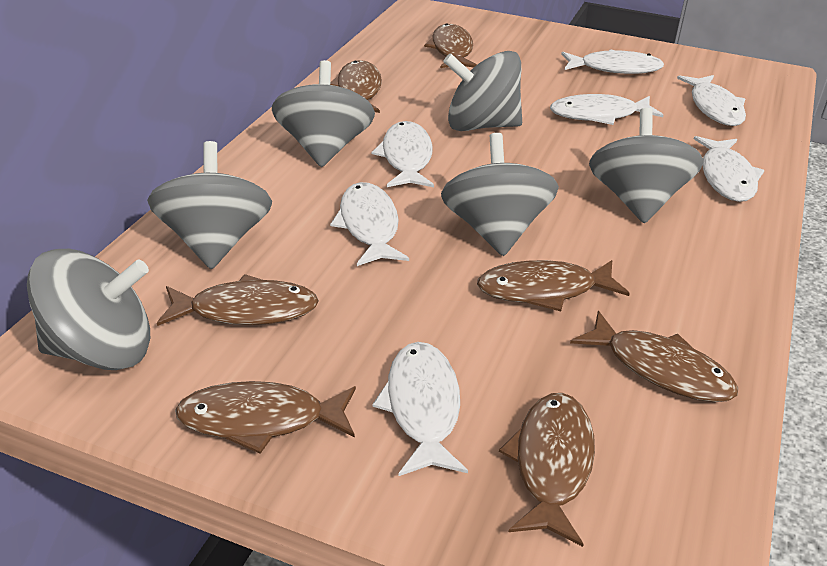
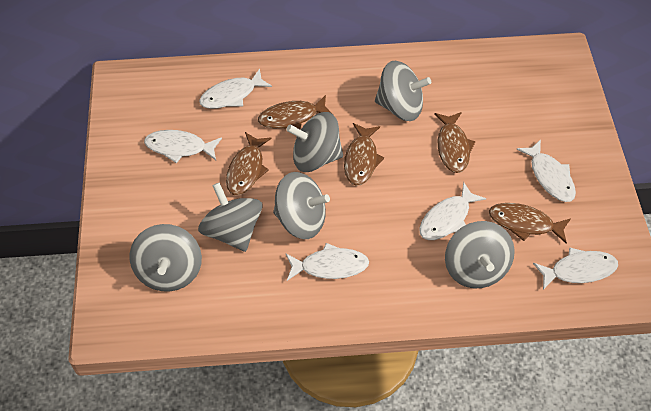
brown fish: 7 -> 5
white fish: 7 -> 6

